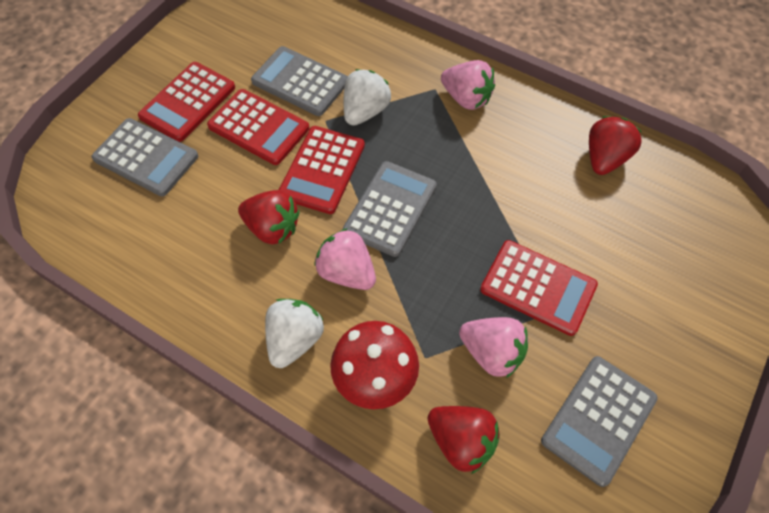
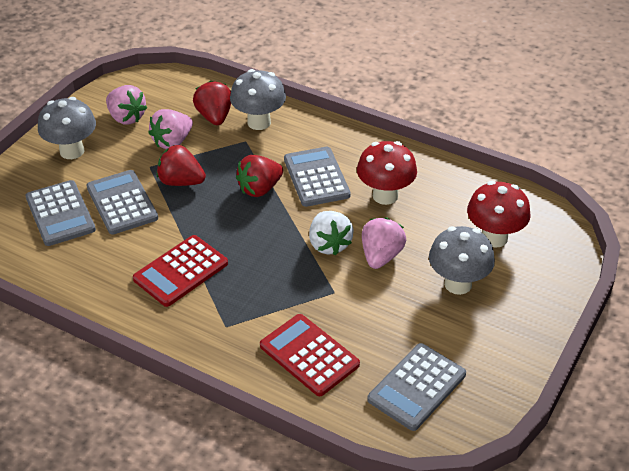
grey mushroom: 0 -> 3
red calculator: 4 -> 2
red mushroom: 1 -> 2
white strawberry: 2 -> 1

